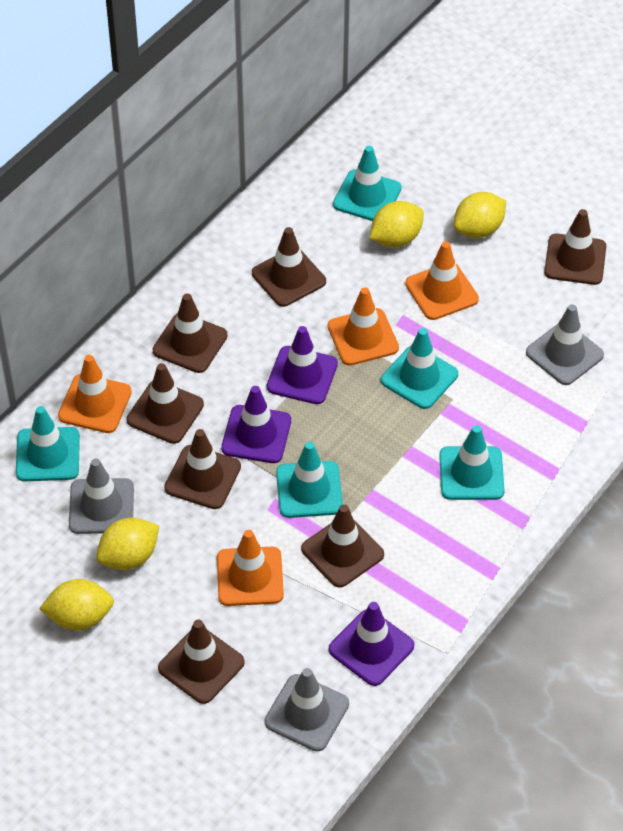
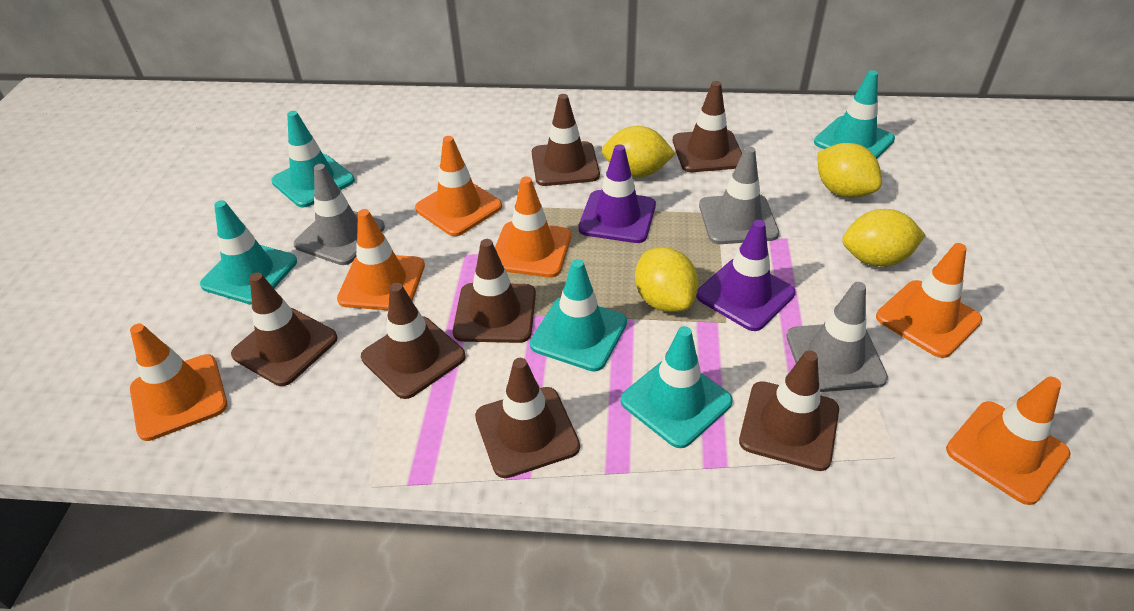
orange traffic cone: 4 -> 6
purple traffic cone: 3 -> 2

